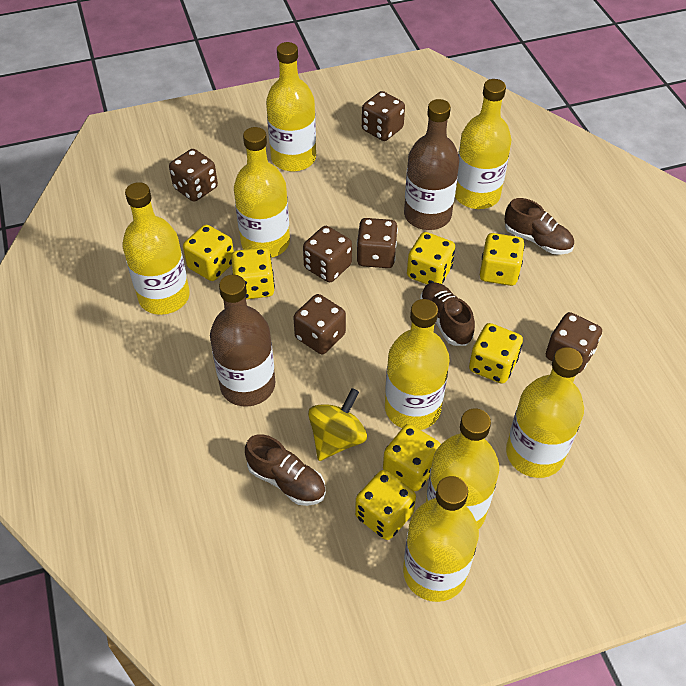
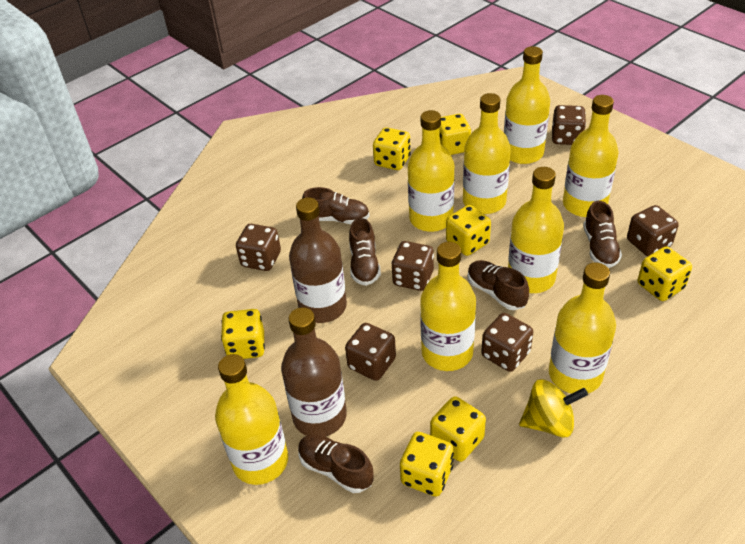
brown shoe: 3 -> 5

